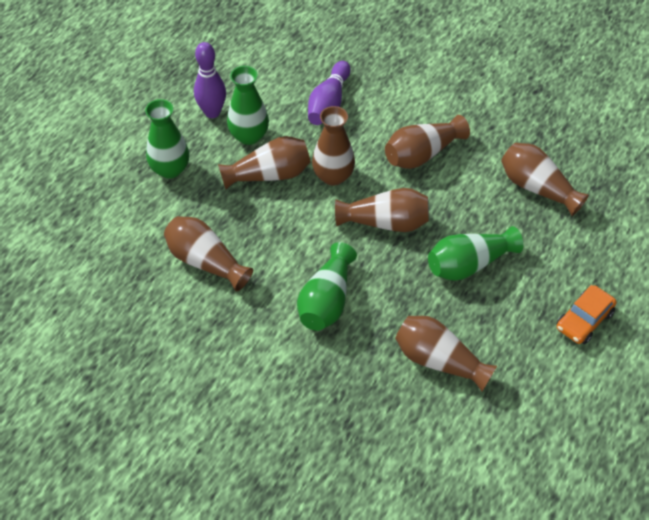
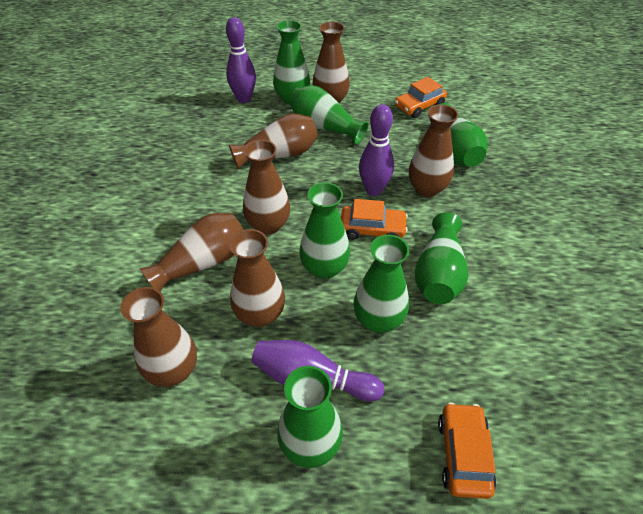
green vase: 4 -> 7
orange car: 1 -> 3
purple bowling pin: 2 -> 3

